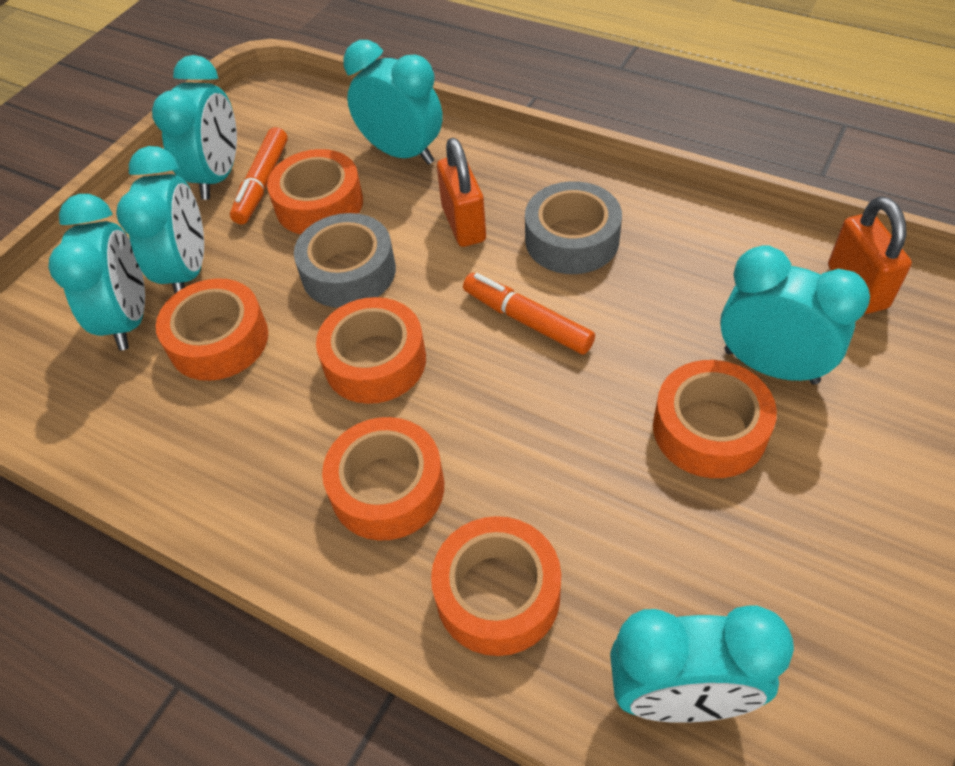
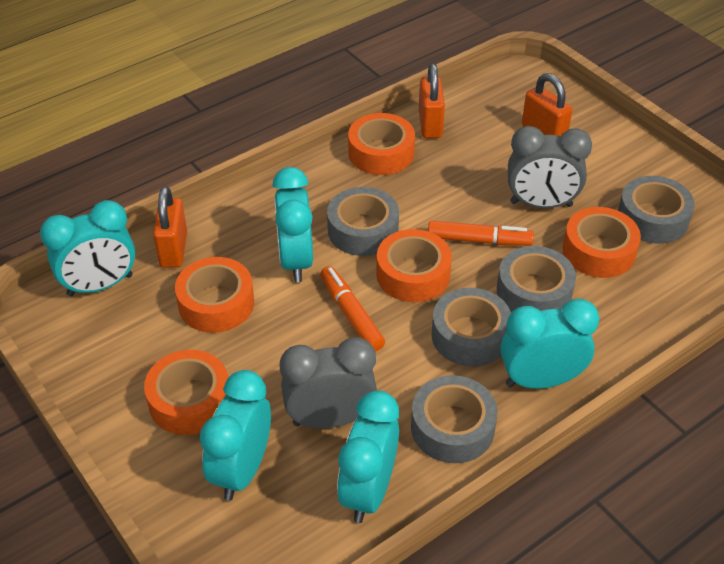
grey clock: 0 -> 2
grey tape: 2 -> 5
orange padlock: 2 -> 3
orange tape: 6 -> 5
turquoise clock: 6 -> 5

